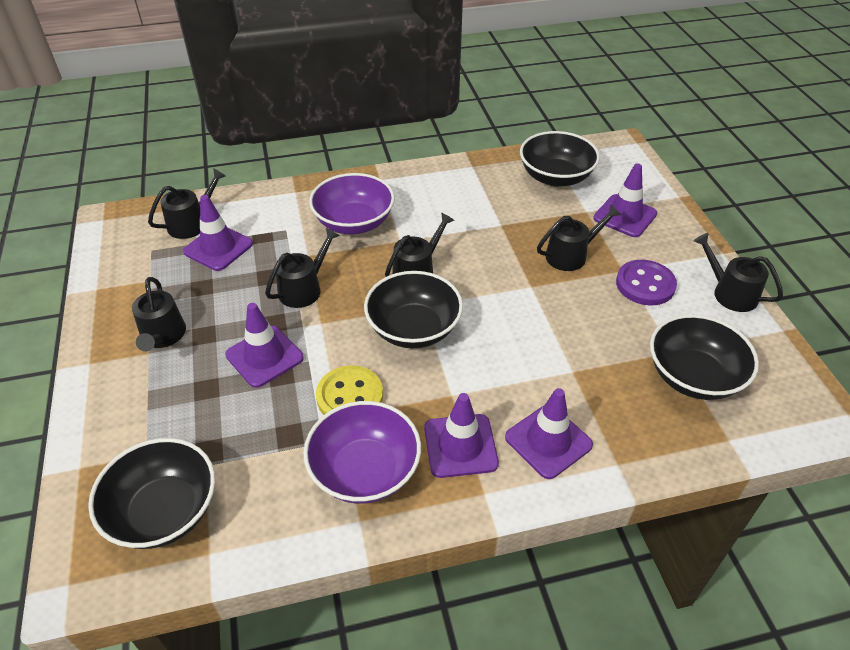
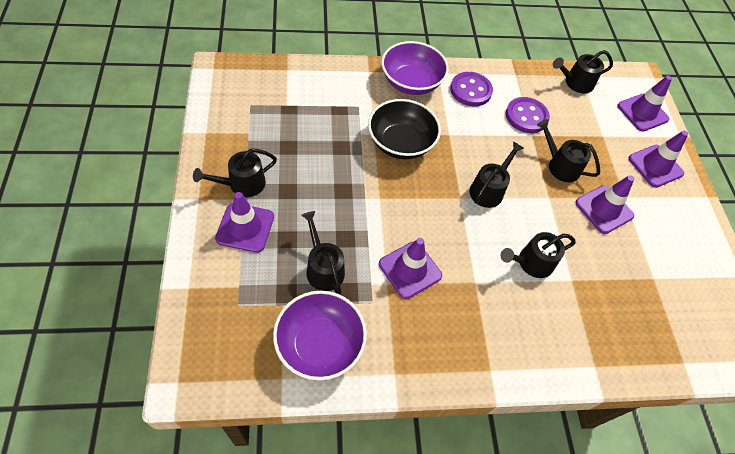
black bowl: 4 -> 1
purple button: 1 -> 2
yellow button: 1 -> 0

